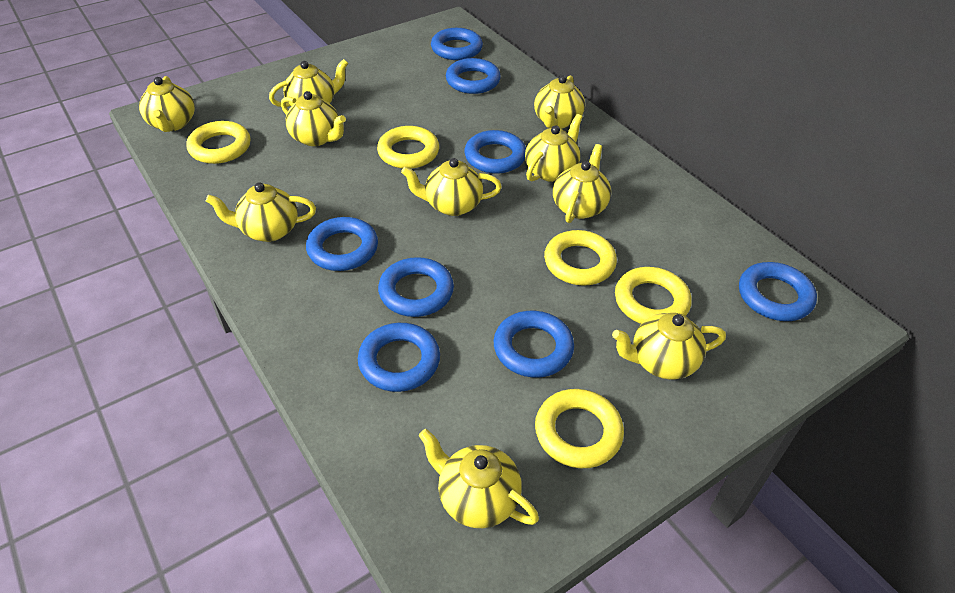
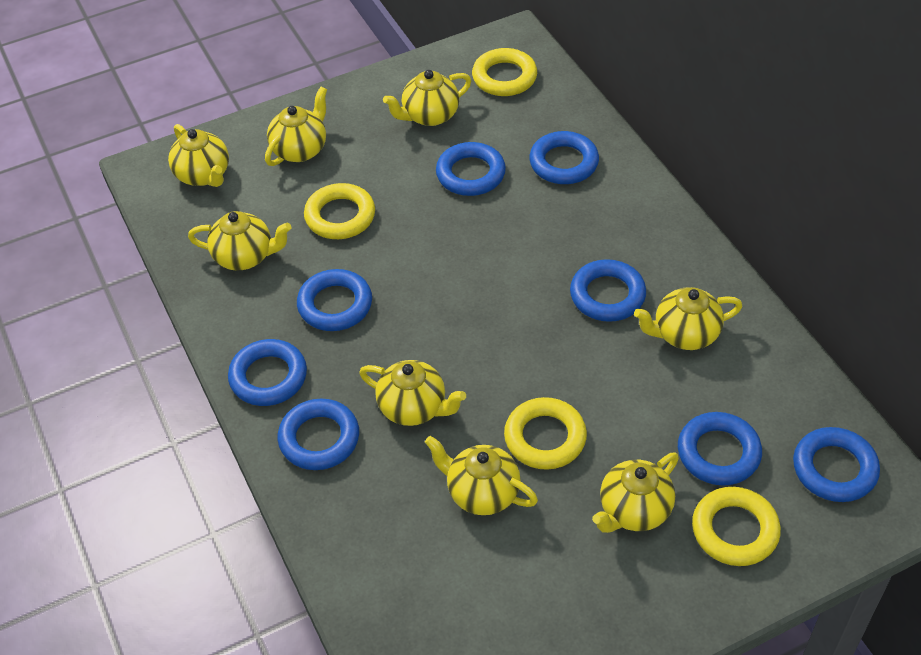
yellow ring: 5 -> 4
yellow teapot: 10 -> 8

